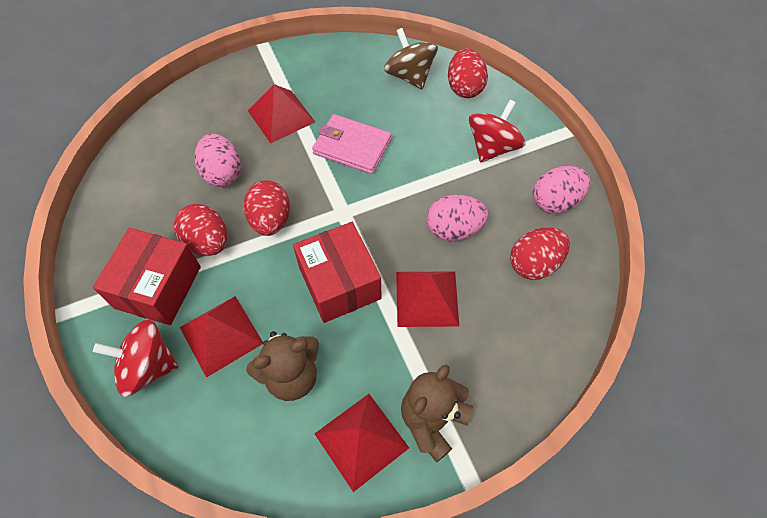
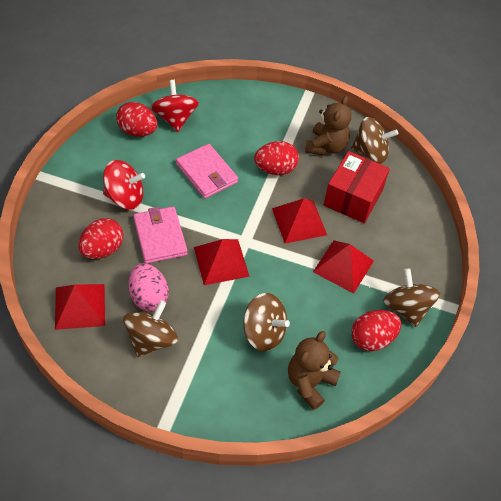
brown spinning top: 1 -> 4
pink egg: 3 -> 1
pink wallet: 1 -> 2
red box: 2 -> 1

